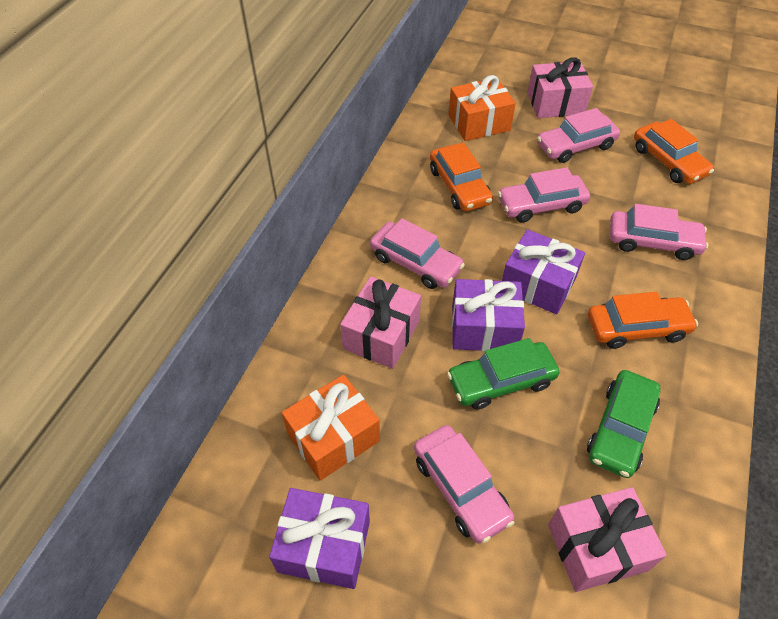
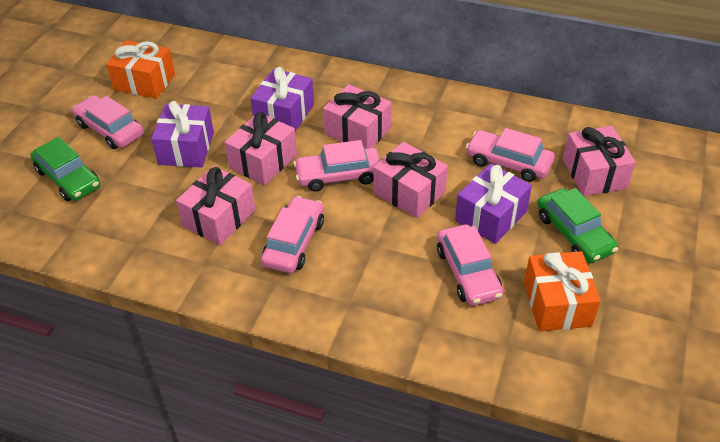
orange car: 3 -> 0
pink gift: 3 -> 5

